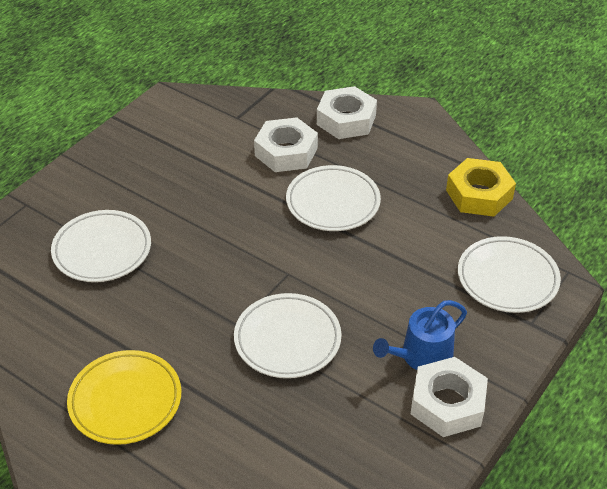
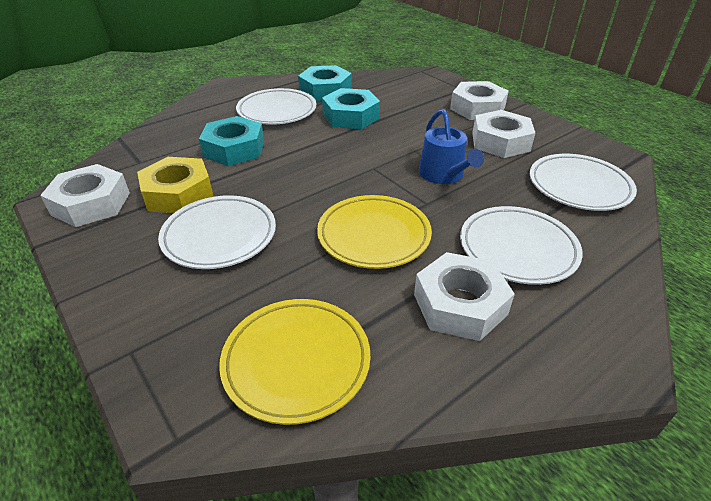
turquoise nut: 0 -> 3
white nut: 3 -> 4
yellow plate: 1 -> 2

